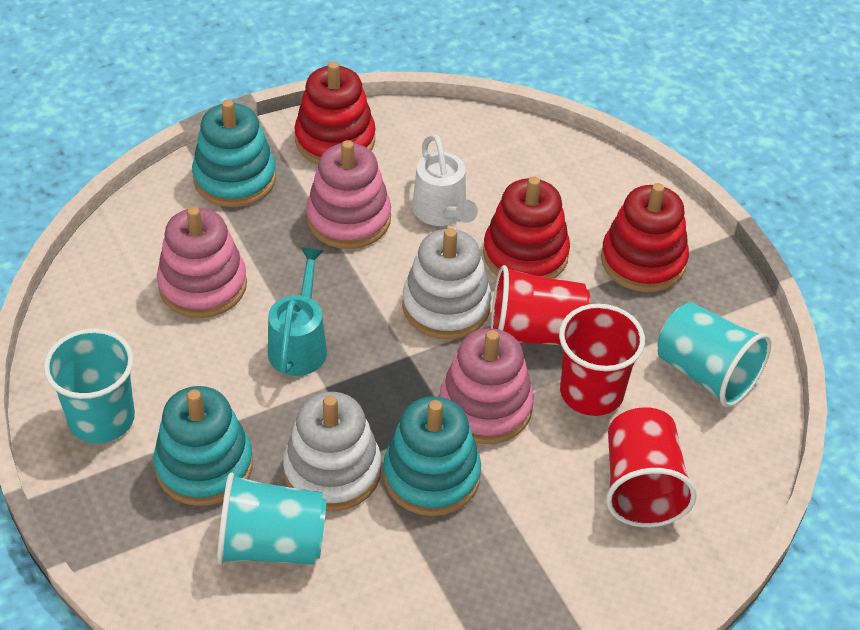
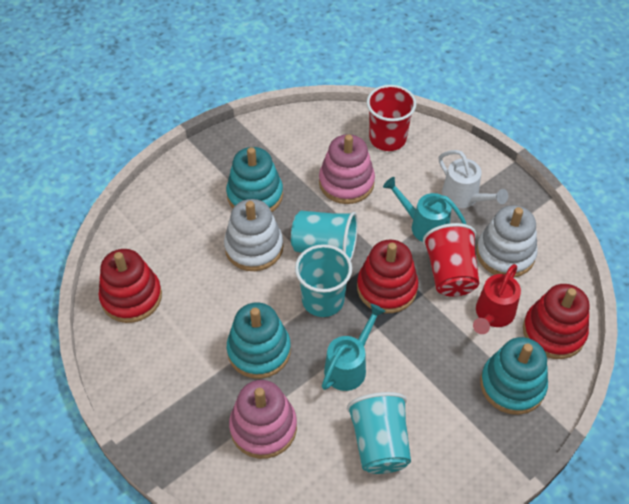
pink stacking toy: 3 -> 2
red cup: 3 -> 2
red watering can: 0 -> 1
turquoise watering can: 1 -> 2

